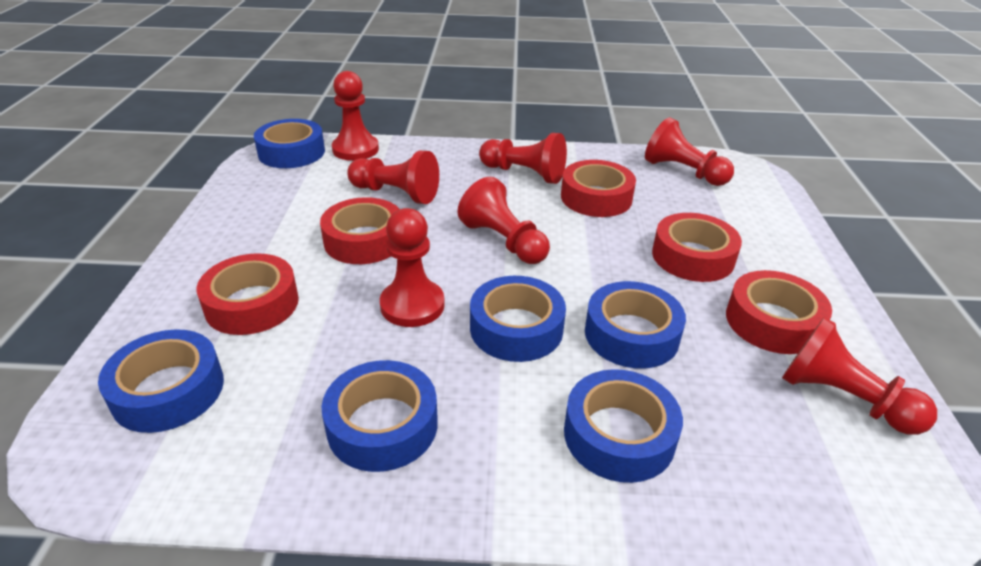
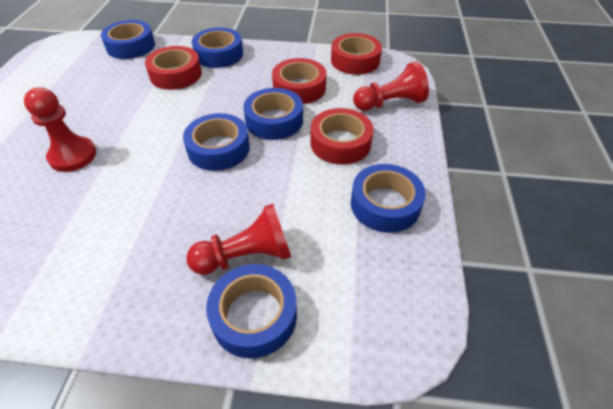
red pawn: 7 -> 3
red tape: 5 -> 4

